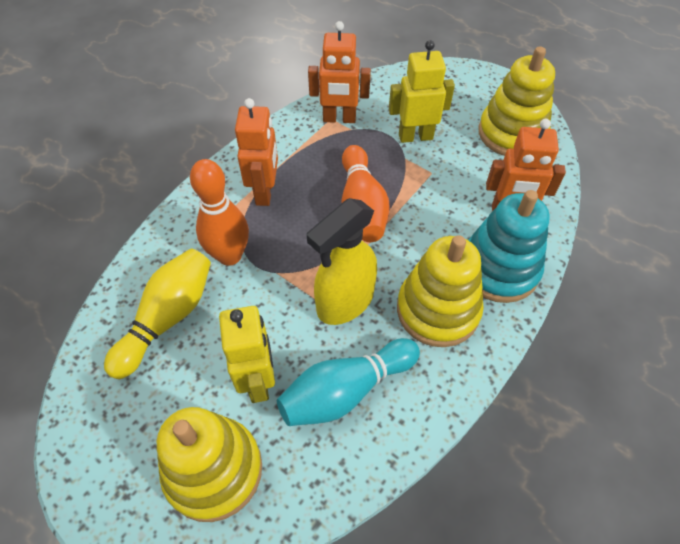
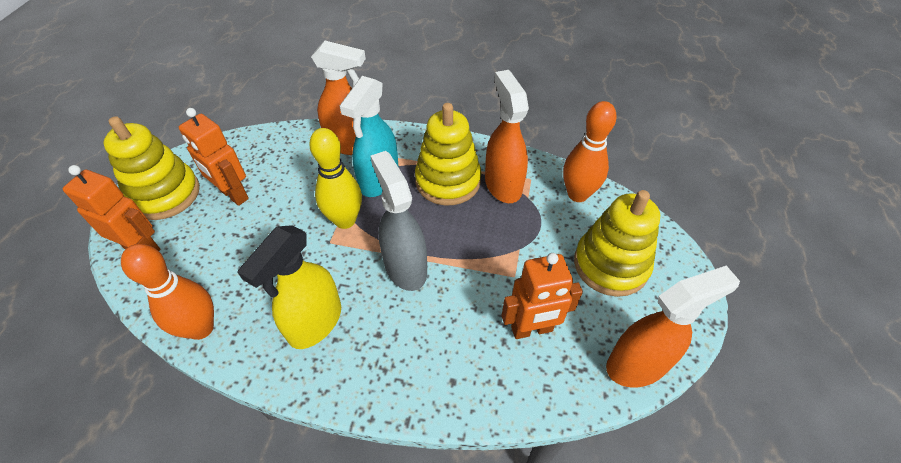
grey spray bottle: 0 -> 1
orange spray bottle: 0 -> 3
turquoise bowling pin: 1 -> 0
turquoise spray bottle: 0 -> 1
turquoise stacking toy: 1 -> 0
yellow robot: 2 -> 0

